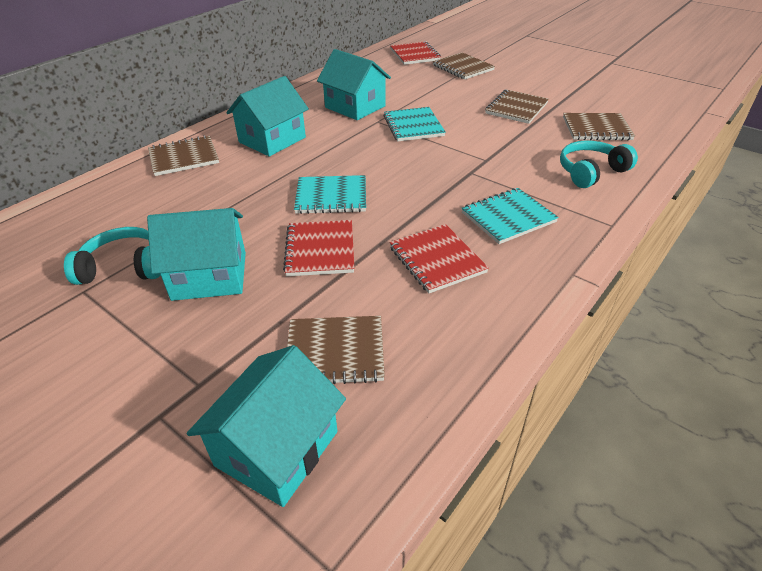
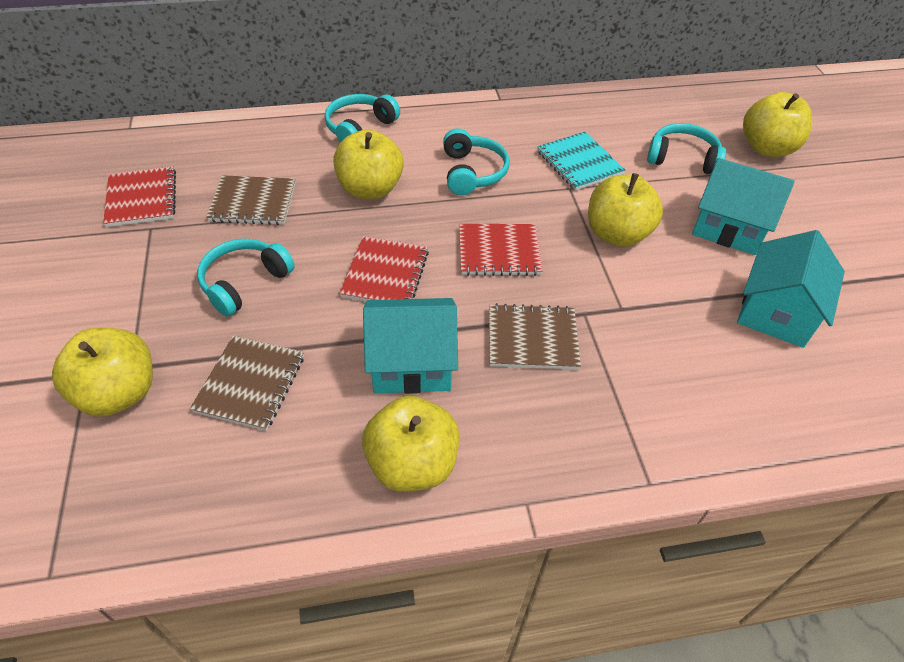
brown notebook: 5 -> 3
turquoise headphones: 2 -> 4
turquoise house: 4 -> 3
turquoise notebook: 3 -> 1
yellow apple: 0 -> 5

